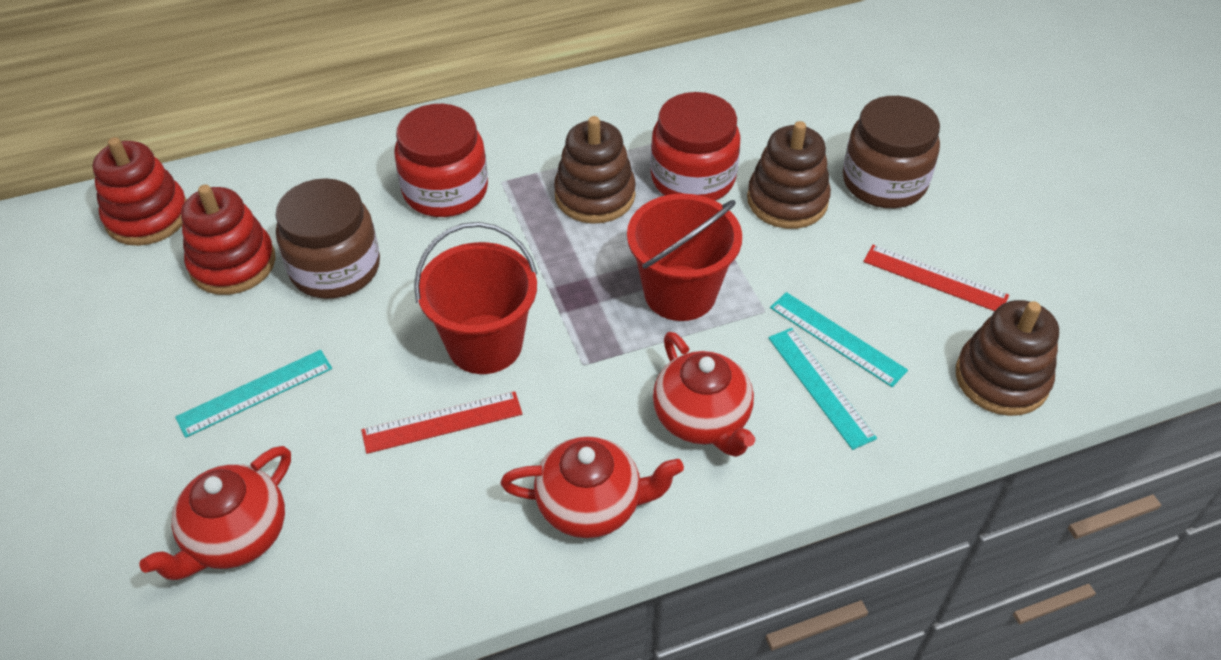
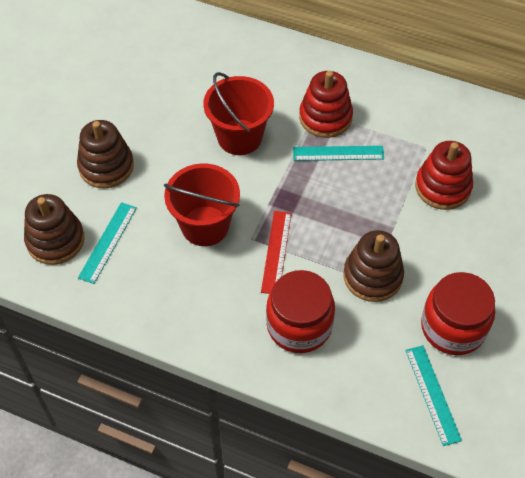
brown jar: 2 -> 0
red ruler: 2 -> 1
red teapot: 3 -> 0

